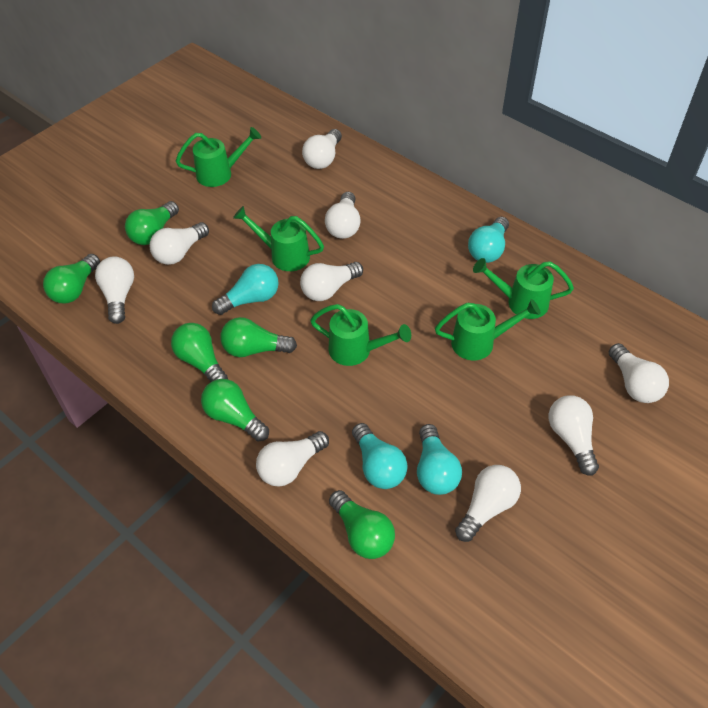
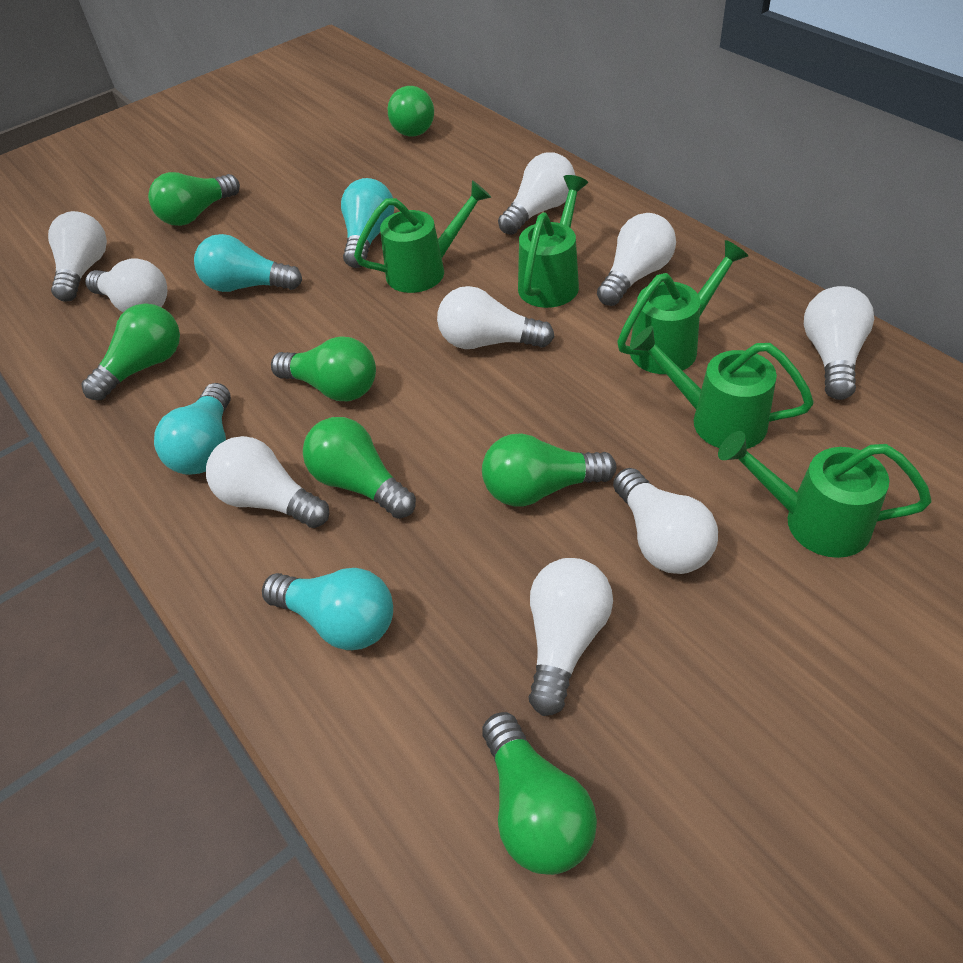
green light bulb: 6 -> 7

